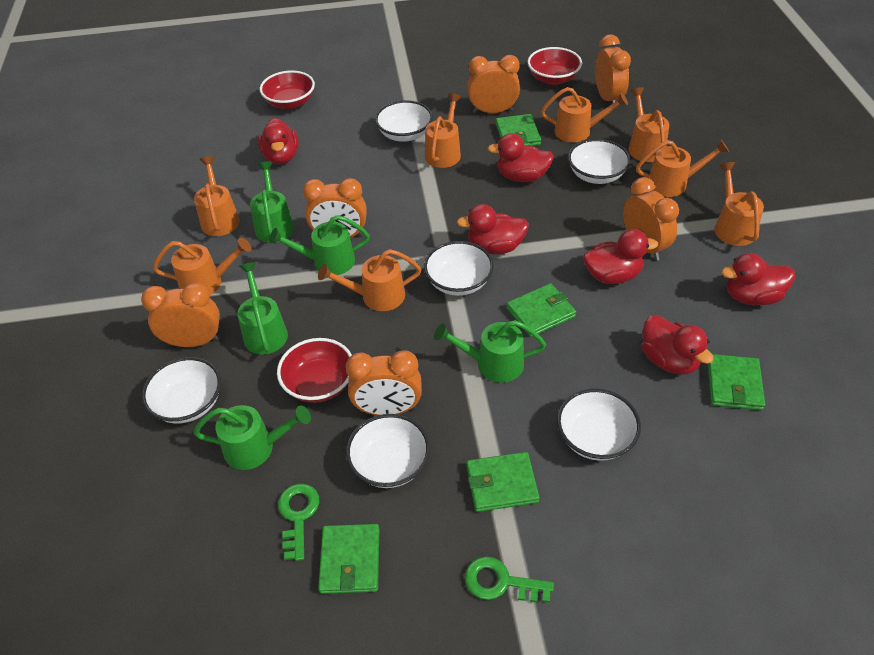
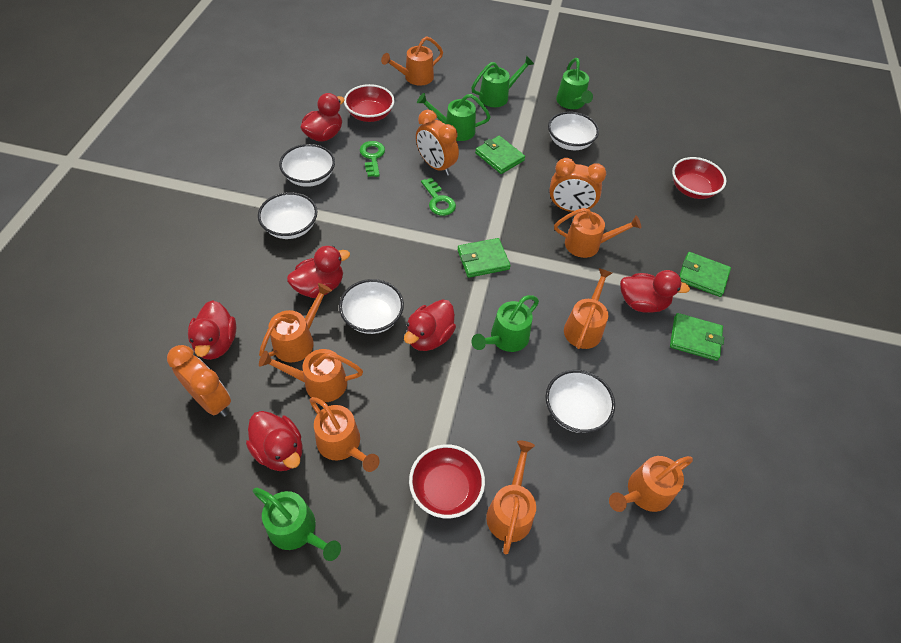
green wallet: 5 -> 4
orange clock: 6 -> 3
white bowl: 6 -> 5

